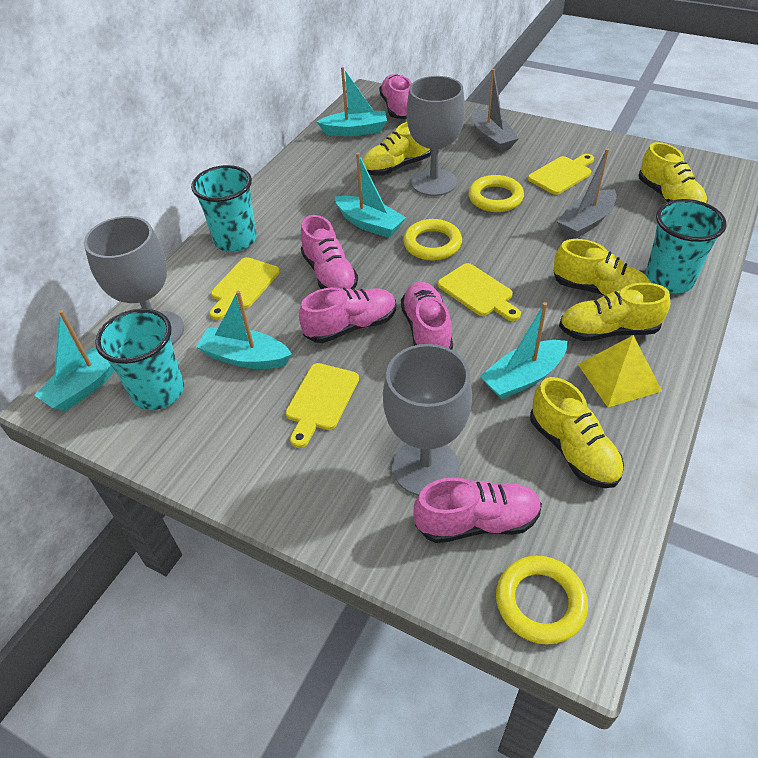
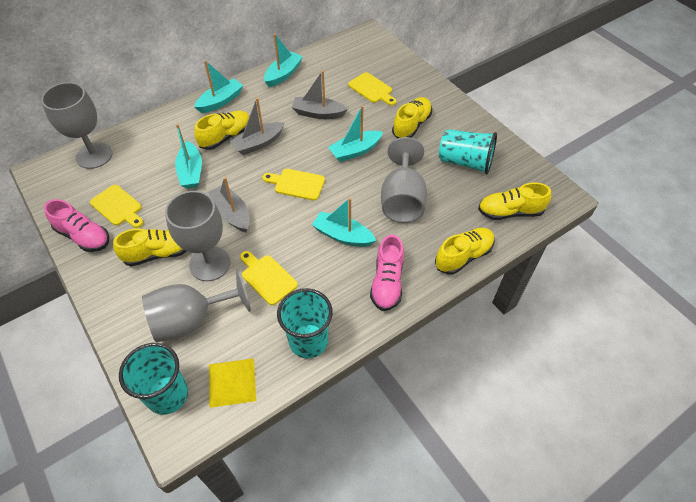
grey boat: 2 -> 3
grey goblet: 3 -> 4
pink shoe: 5 -> 2
yellow ring: 3 -> 0

